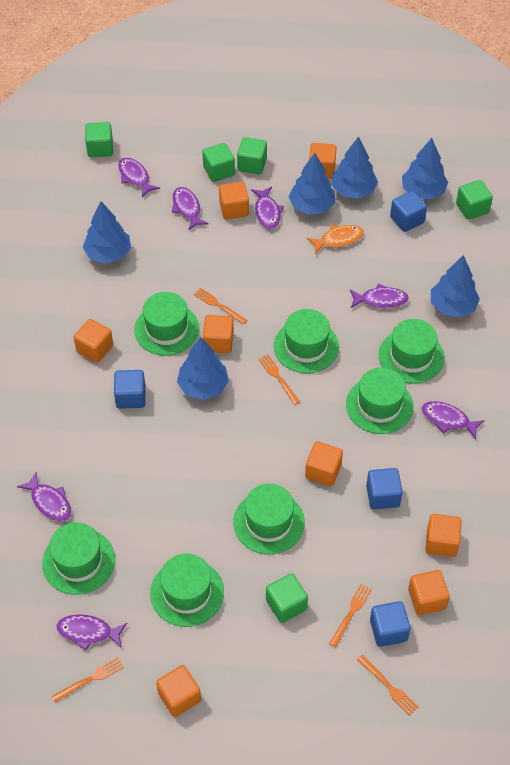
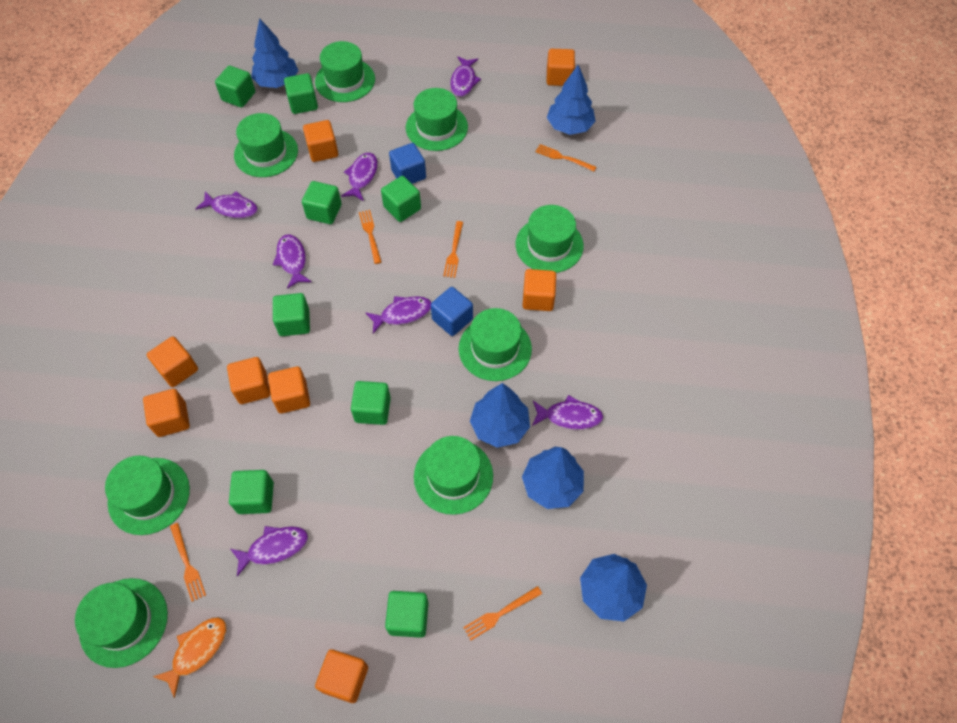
blue cube: 4 -> 2
blue tree: 6 -> 5
green cube: 5 -> 8
green hat: 7 -> 8

